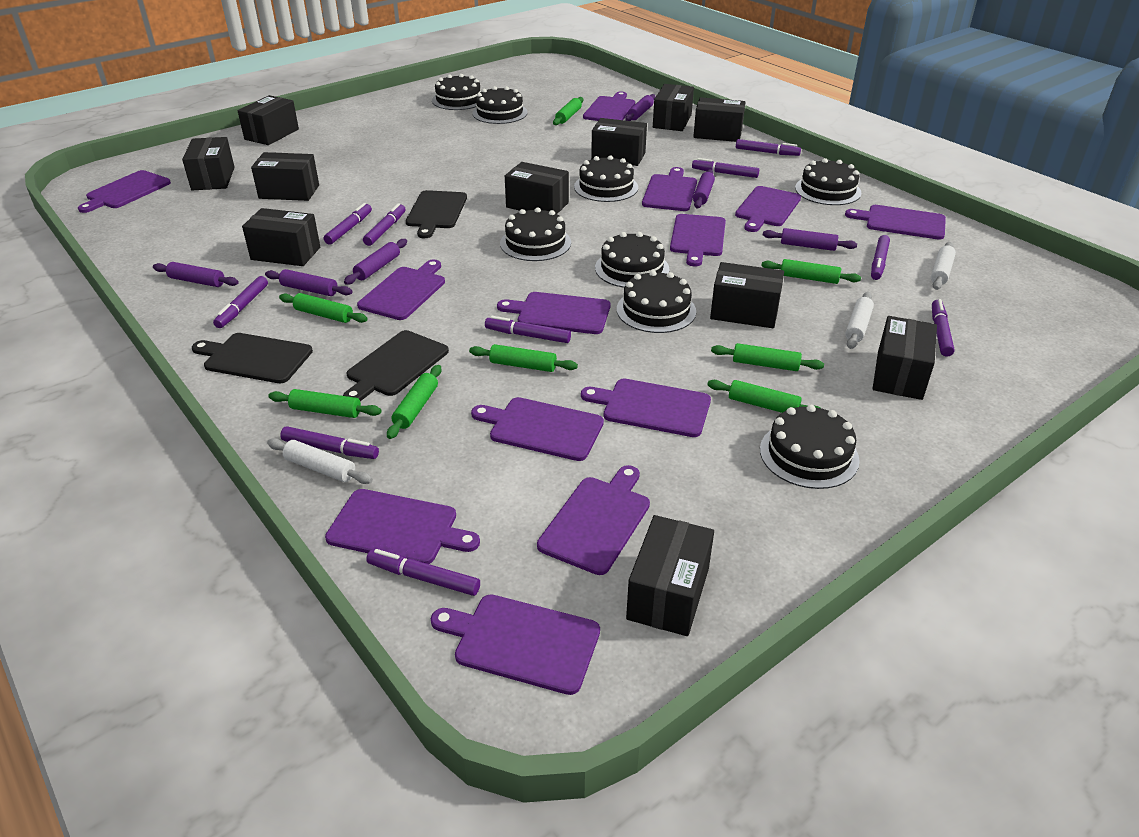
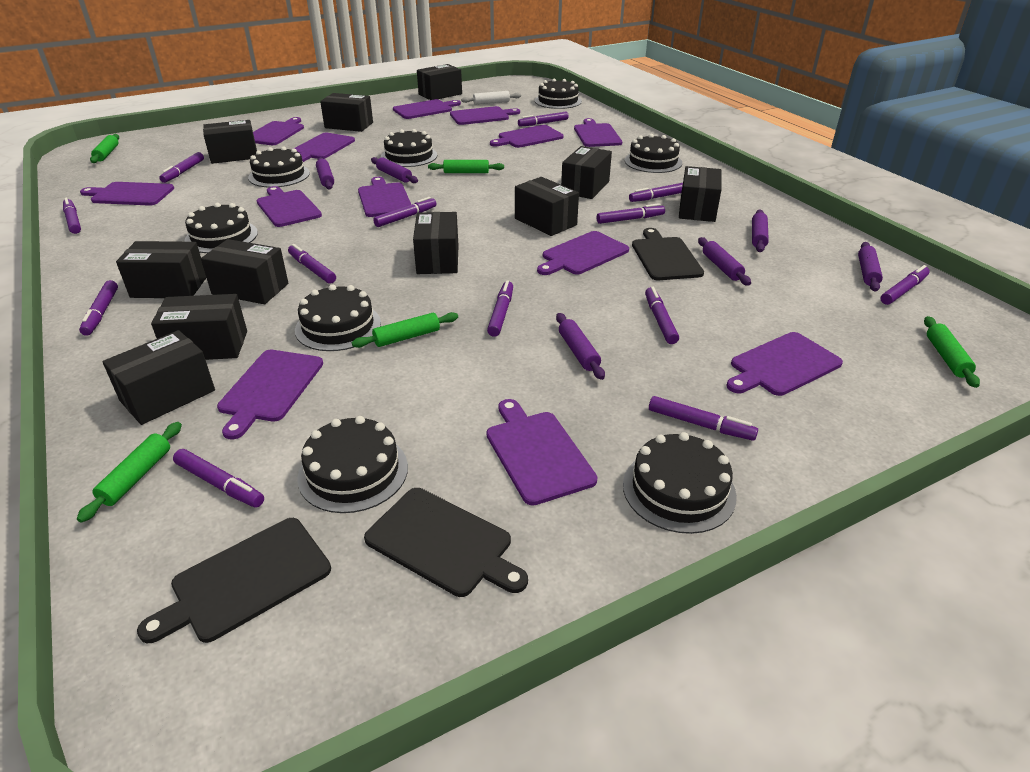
green rolling pin: 8 -> 5
purple marker: 10 -> 13
white rolling pin: 3 -> 1

